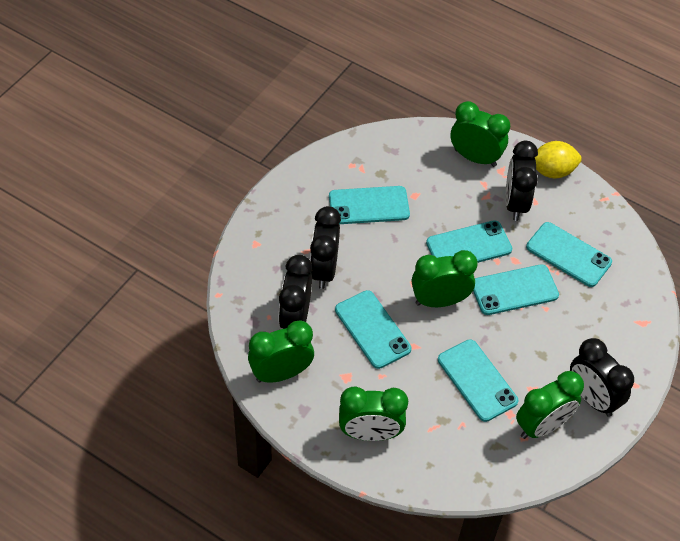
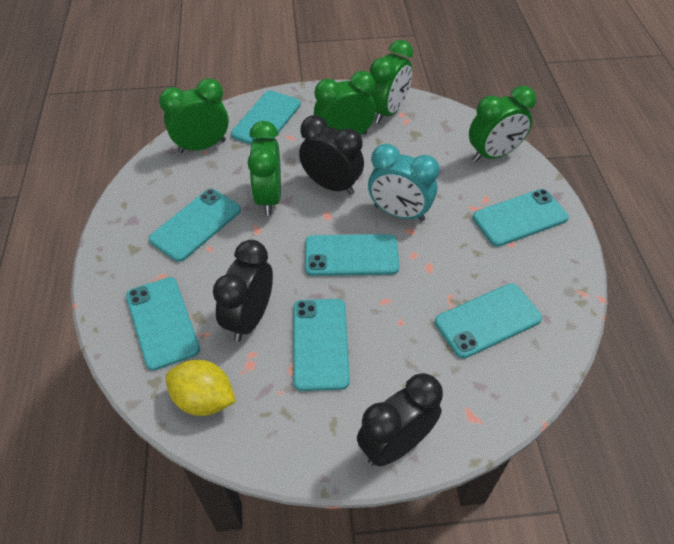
black clock: 4 -> 3
turquoise clock: 0 -> 1
turquoise phone: 6 -> 7

